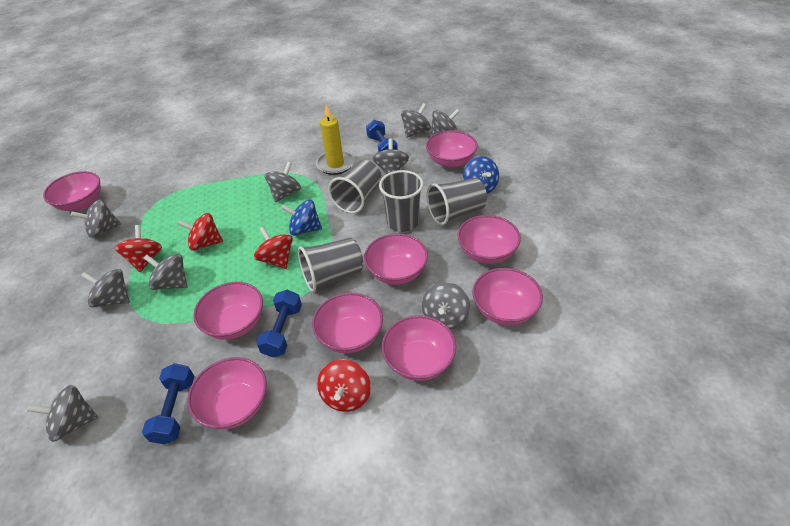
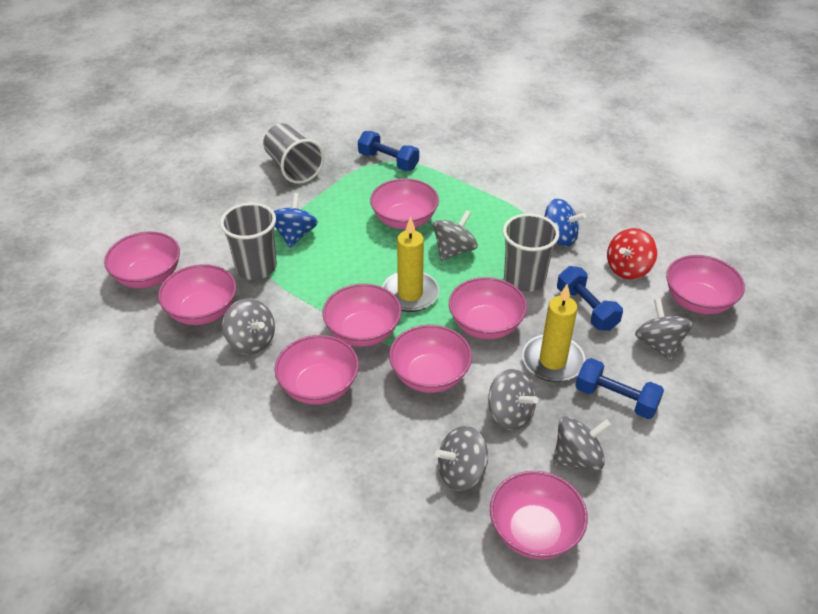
grey cup: 4 -> 3
grey spinning top: 9 -> 6
red spinning top: 4 -> 1
yellow candle: 1 -> 2

